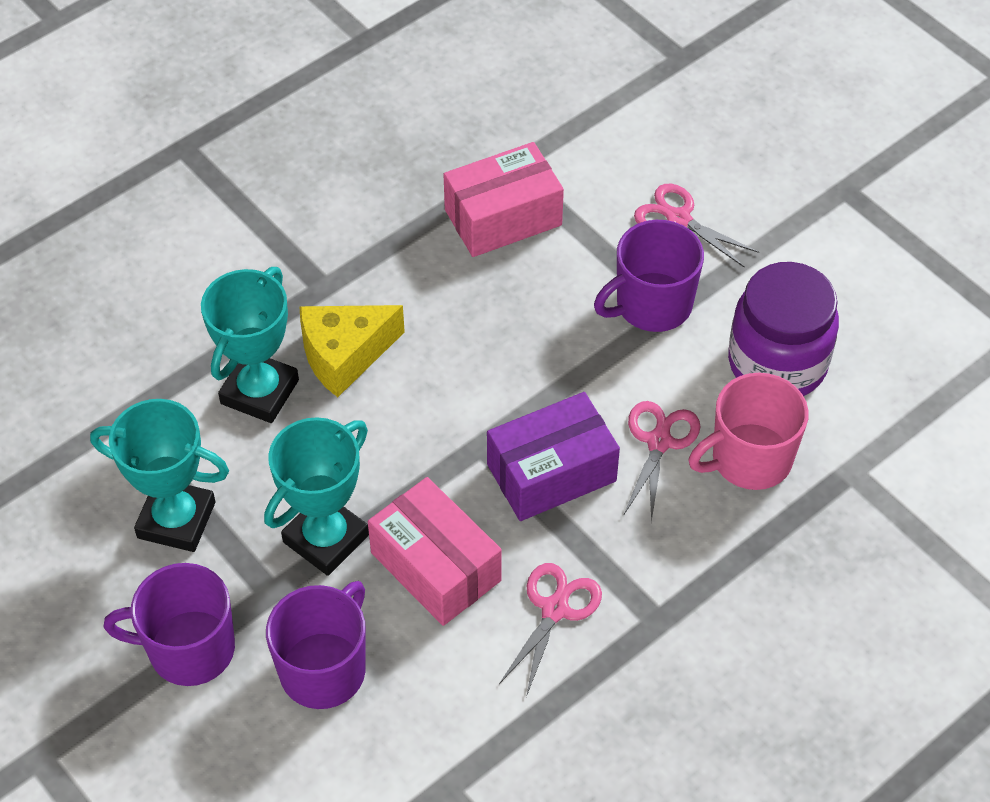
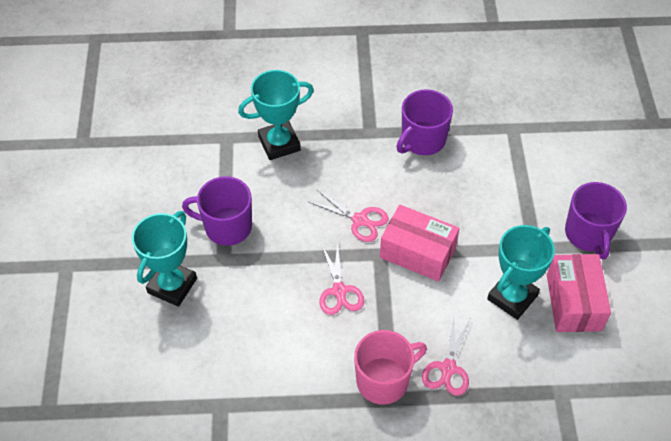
purple box: 1 -> 0
purple jar: 1 -> 0
yellow cheese: 1 -> 0

